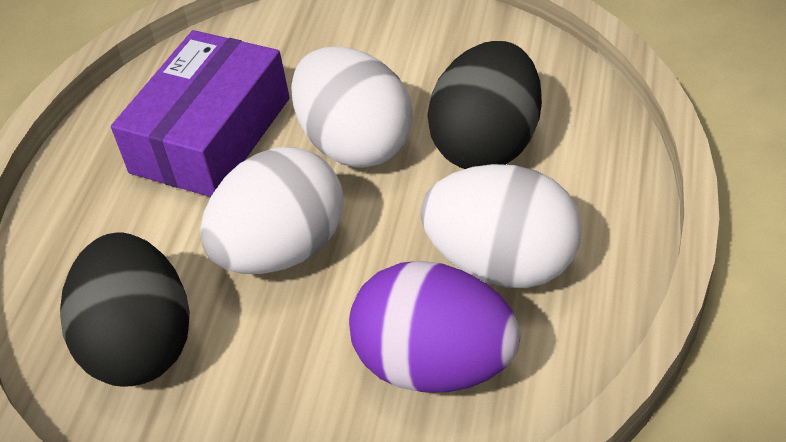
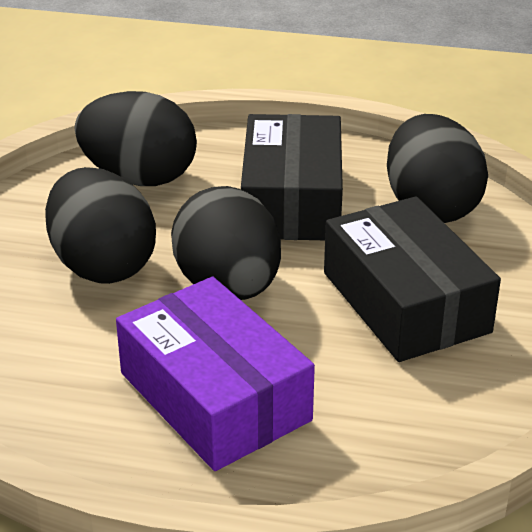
black box: 0 -> 2
black egg: 2 -> 4
purple egg: 1 -> 0
white egg: 3 -> 0

